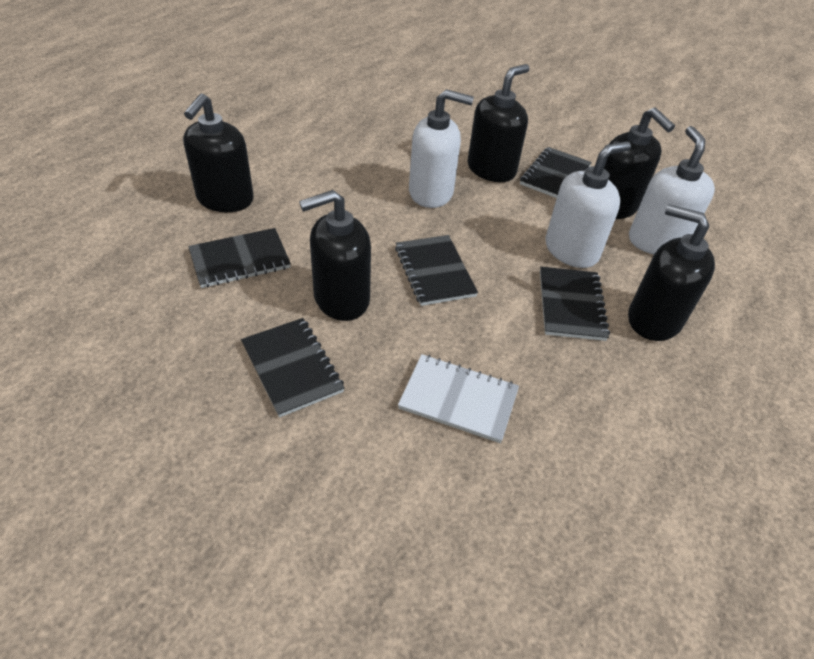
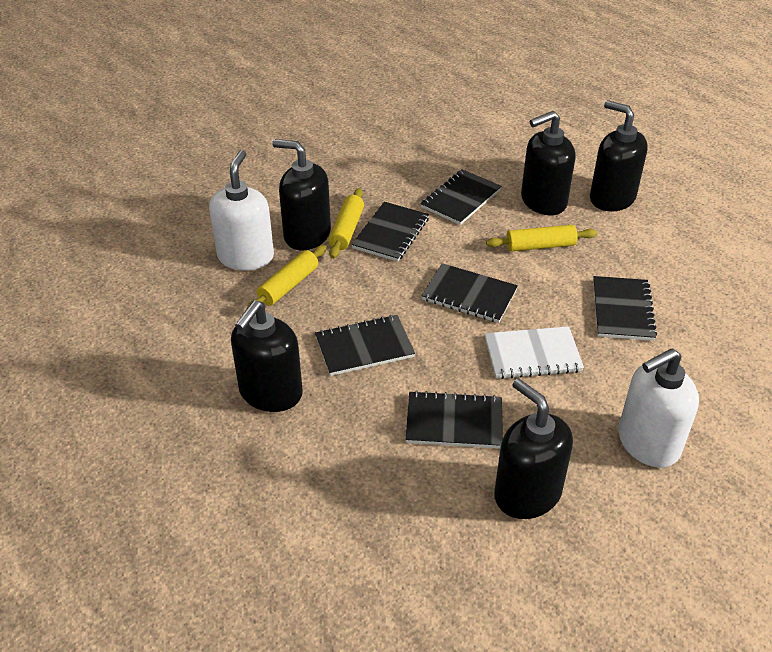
black notebook: 5 -> 6
white soap dispenser: 3 -> 2
yellow rolling pin: 0 -> 3

